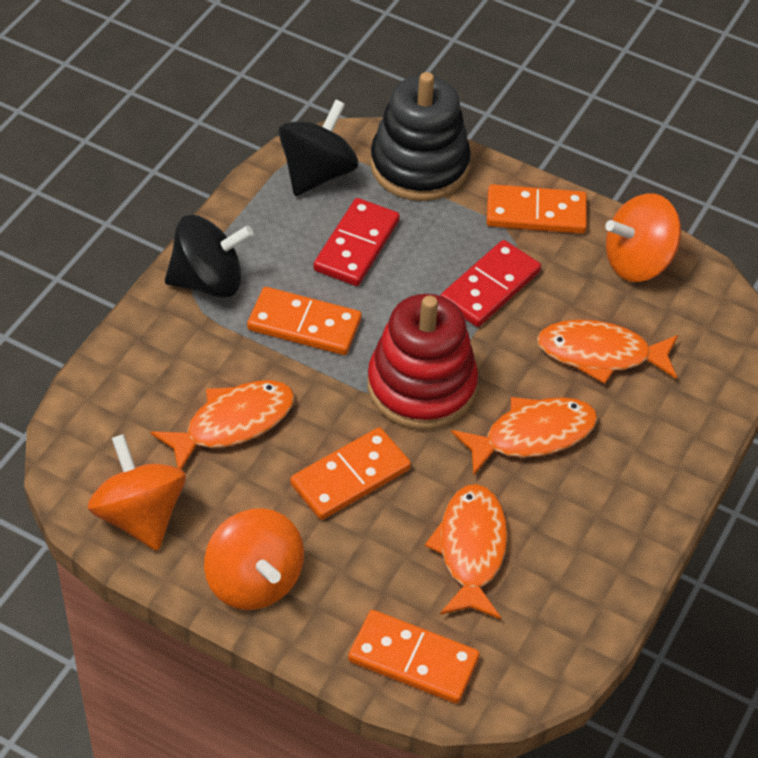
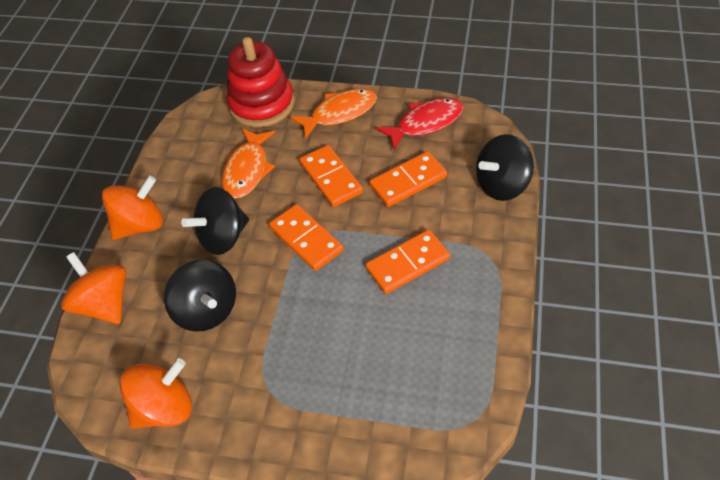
black spinning top: 2 -> 3
black stacking toy: 1 -> 0
orange fish: 4 -> 2
red domino: 2 -> 0
red fish: 0 -> 1

